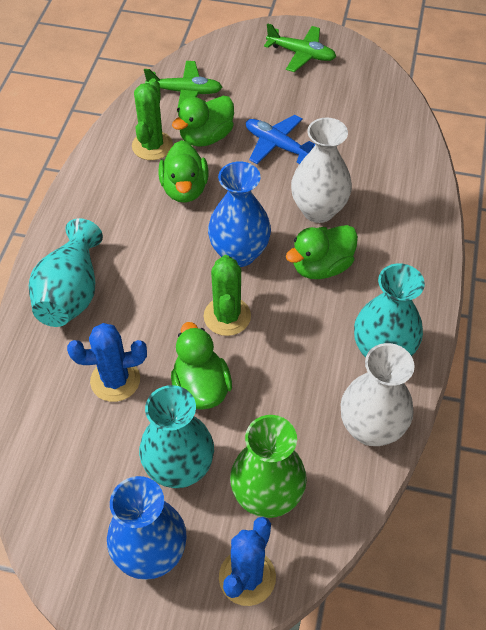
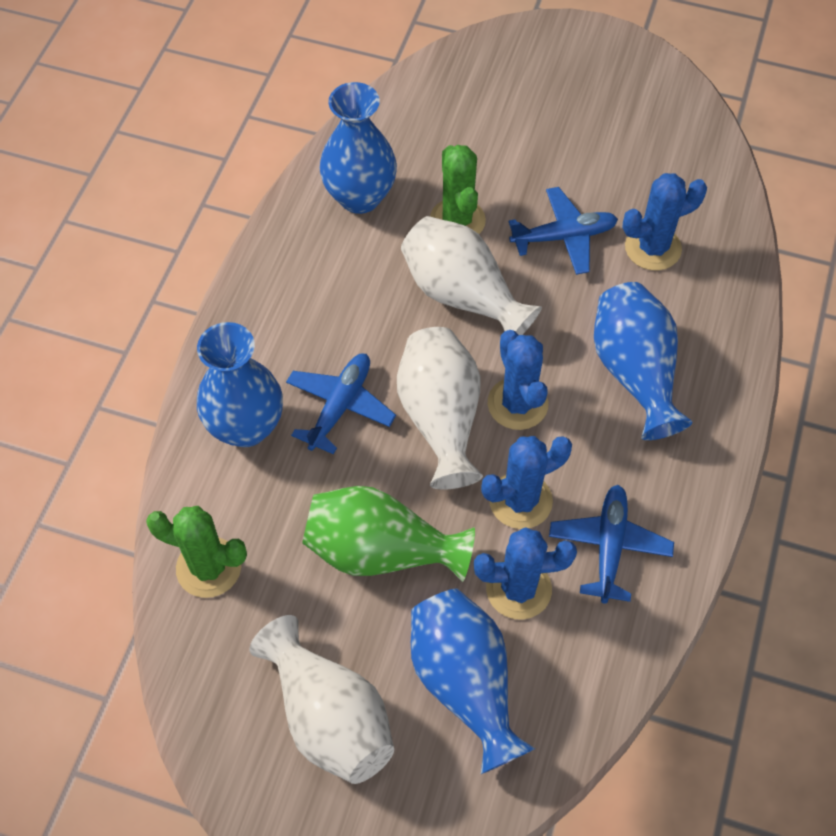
blue cactus: 2 -> 4
blue plane: 1 -> 3
blue vase: 2 -> 4
green duck: 4 -> 0
green plane: 2 -> 0
turquoise vase: 3 -> 0
white vase: 2 -> 3

